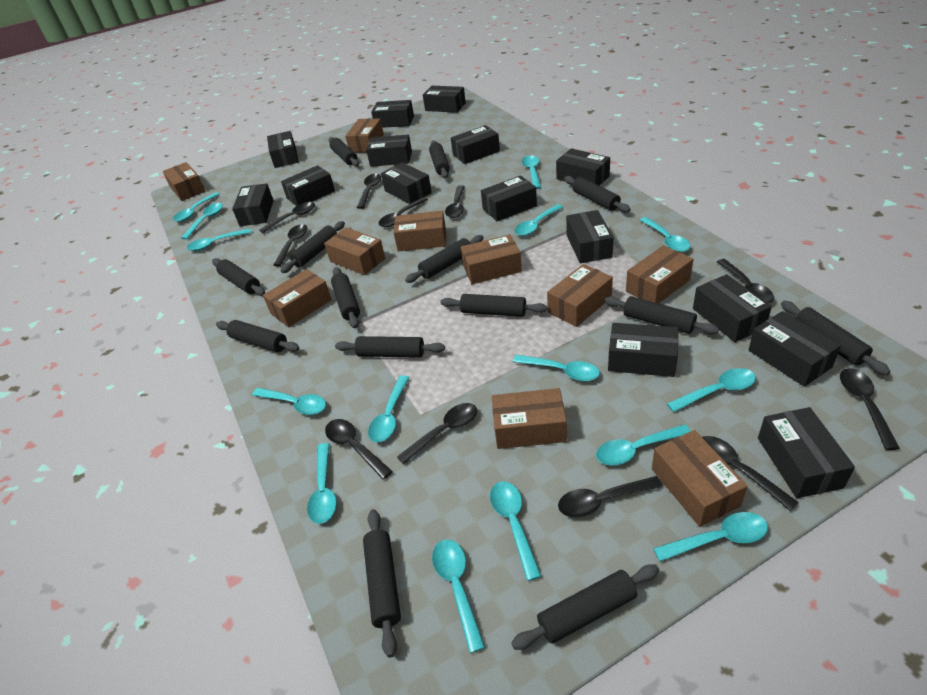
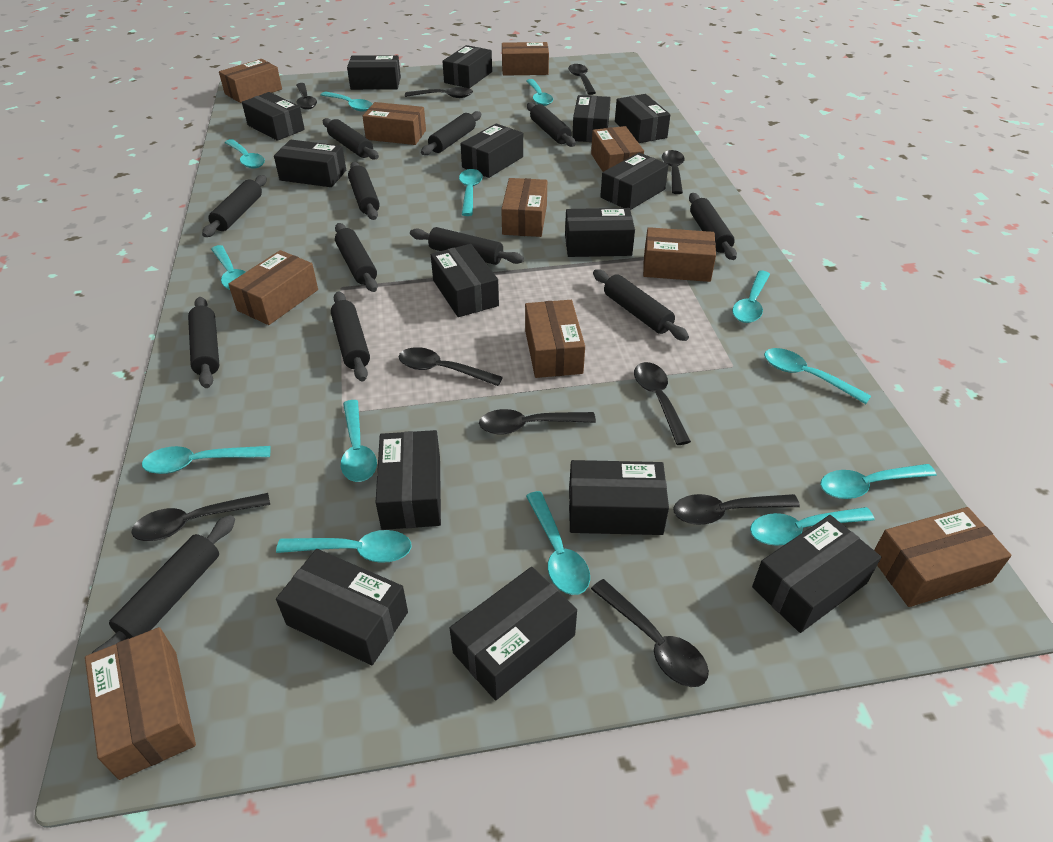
black rolling pin: 14 -> 12
black spoon: 11 -> 10
turquoise spoon: 15 -> 13

